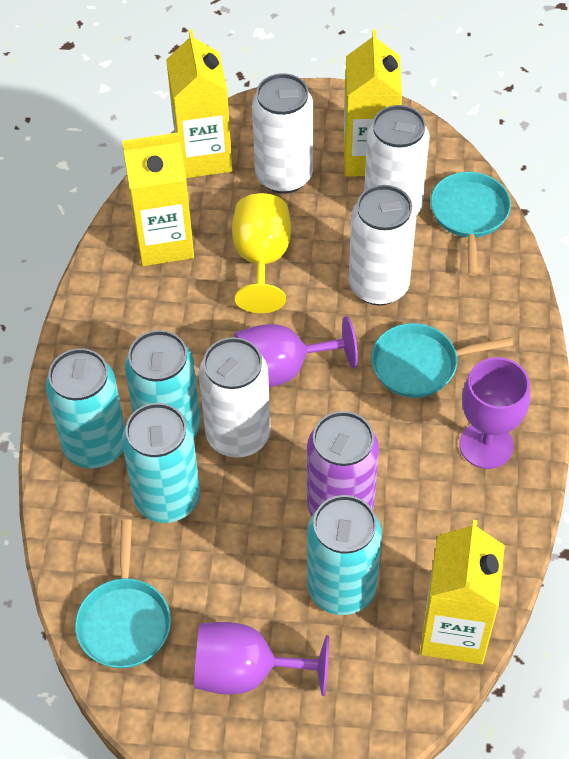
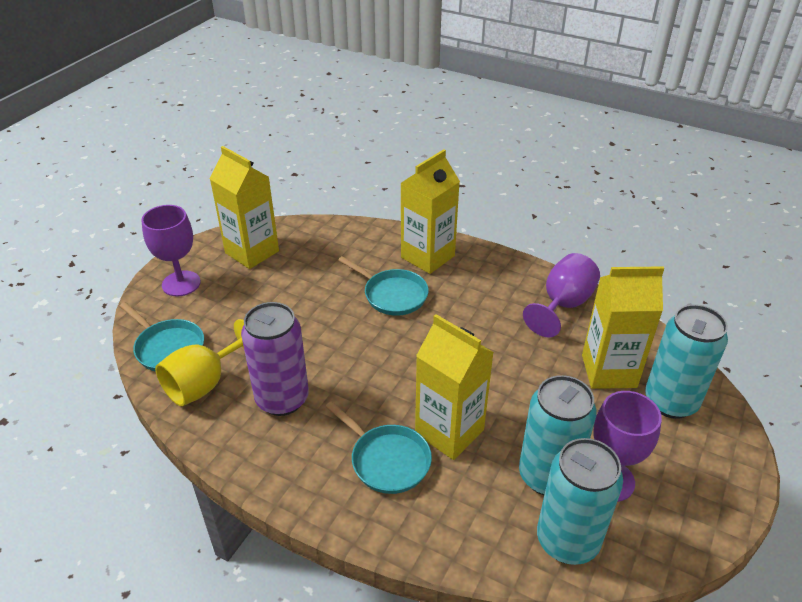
turquoise can: 4 -> 3
white can: 4 -> 0

